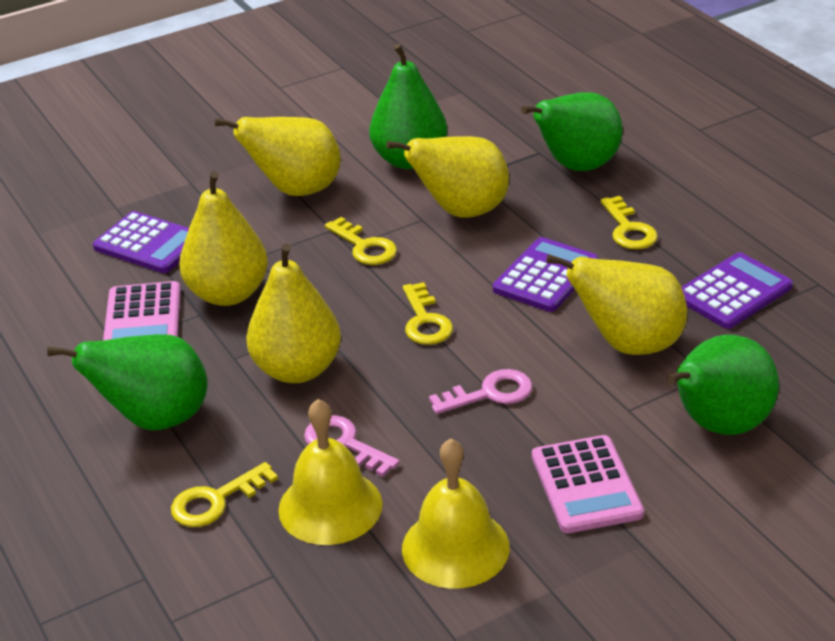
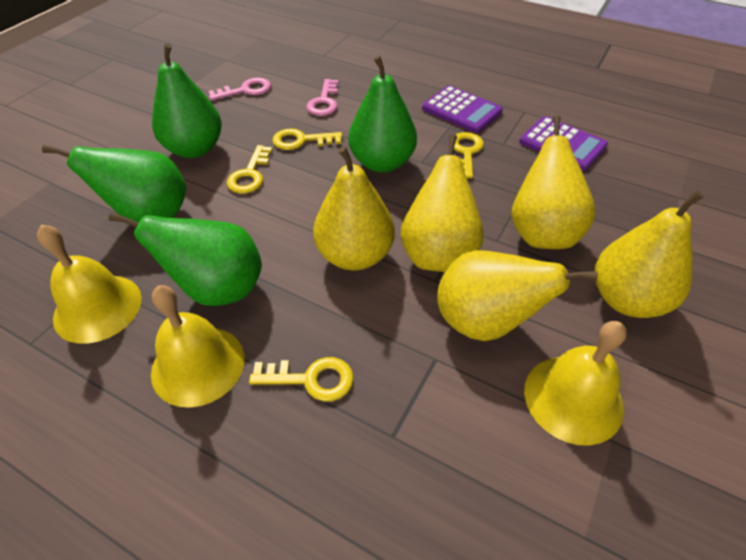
pink calculator: 2 -> 0
purple calculator: 3 -> 2
yellow bell: 2 -> 3

